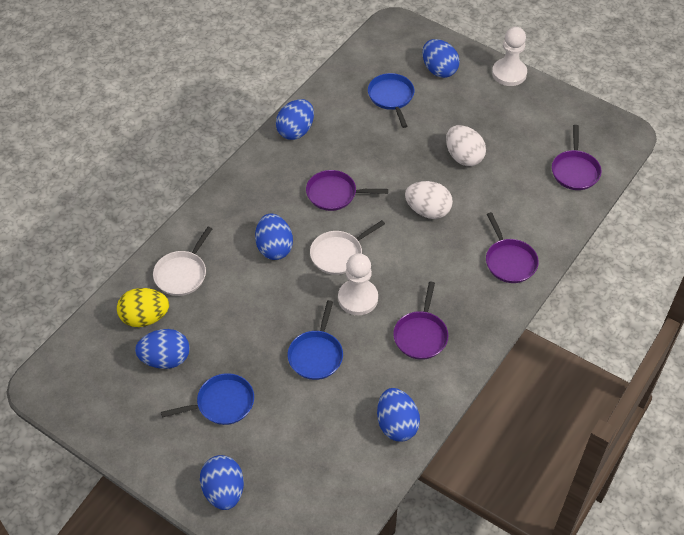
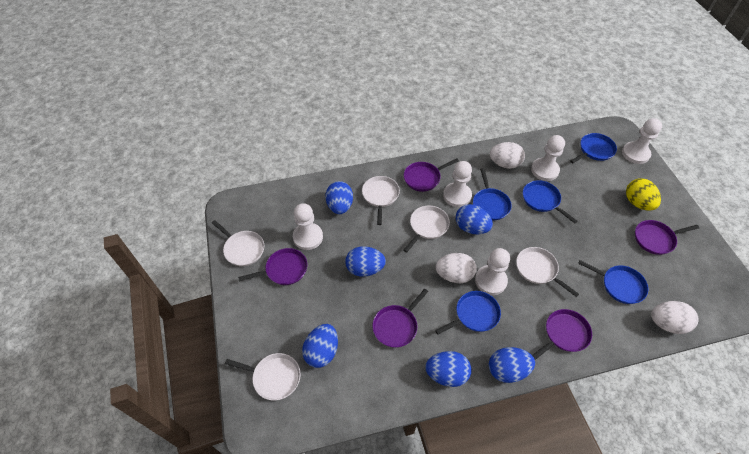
blue pan: 3 -> 5
purple pan: 4 -> 5
white egg: 2 -> 3
white pan: 2 -> 5
white pawn: 2 -> 5

